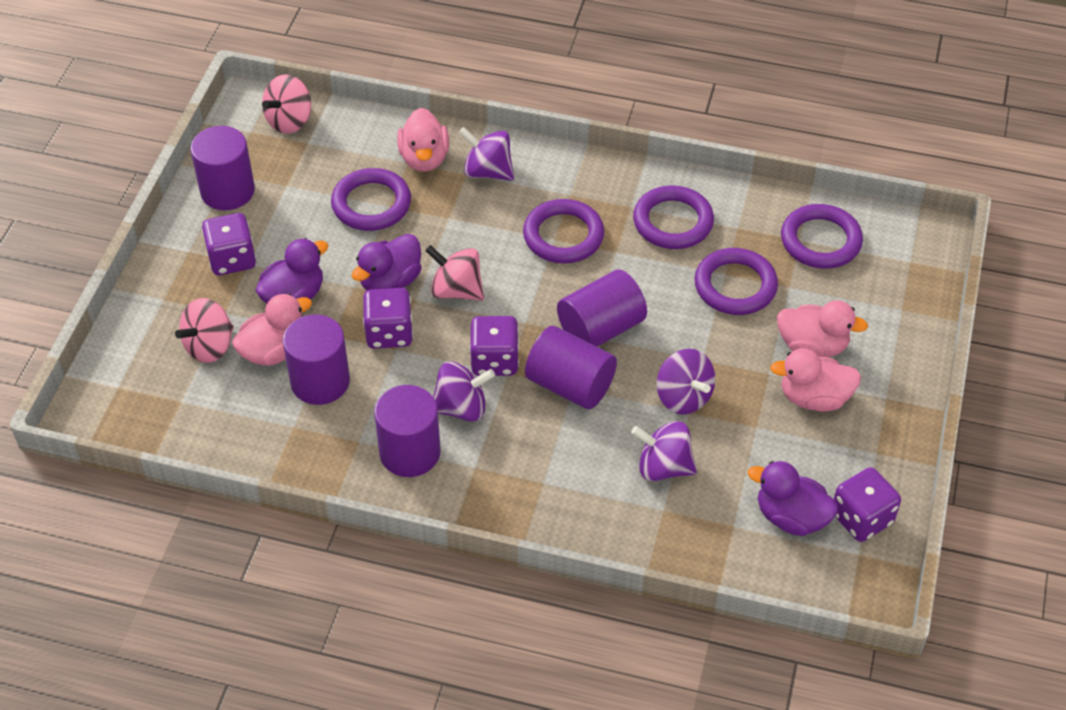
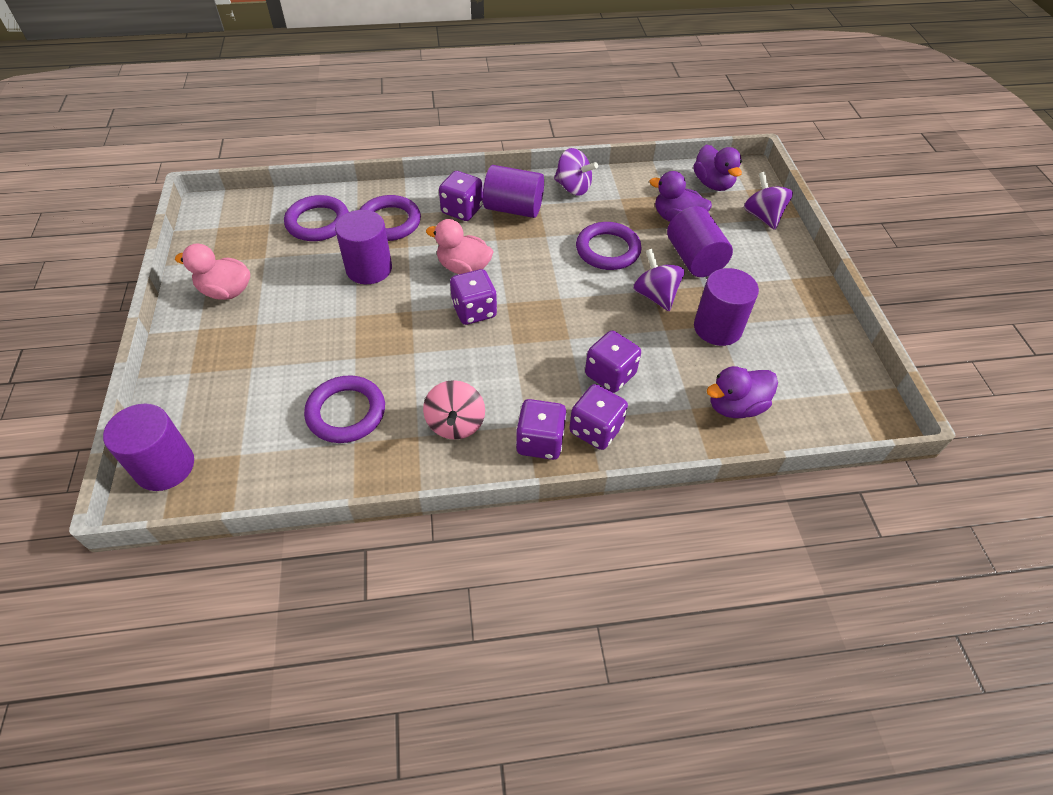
pink duck: 4 -> 2
pink spinning top: 3 -> 1
purple dice: 4 -> 5
purple ring: 5 -> 4
purple spinning top: 4 -> 3

